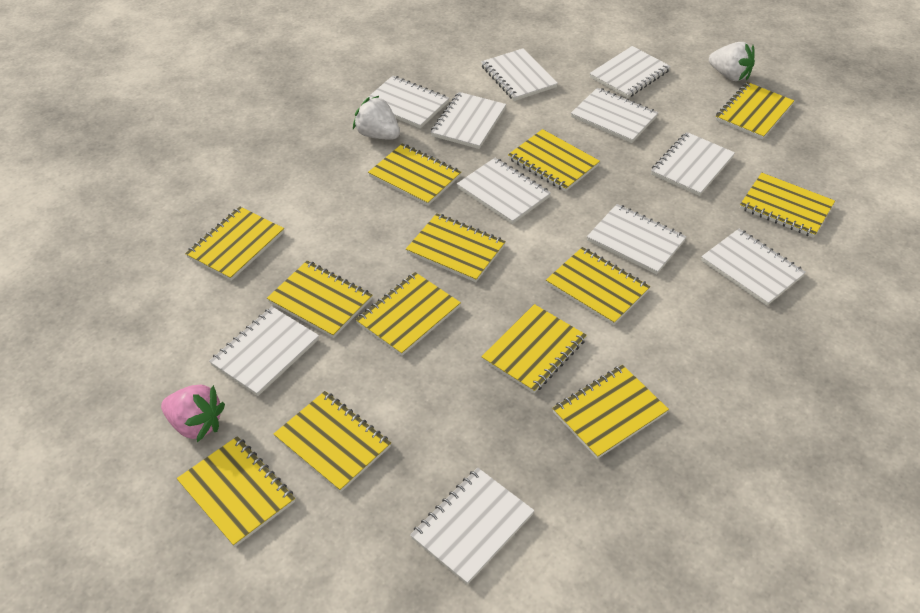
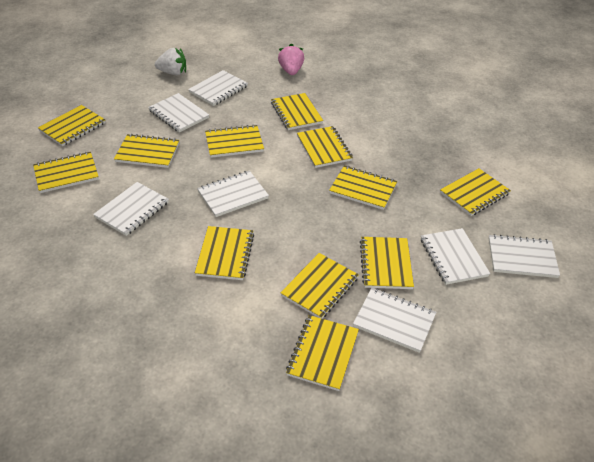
white notebook: 11 -> 7
white strawberry: 2 -> 1
yellow notebook: 13 -> 12

